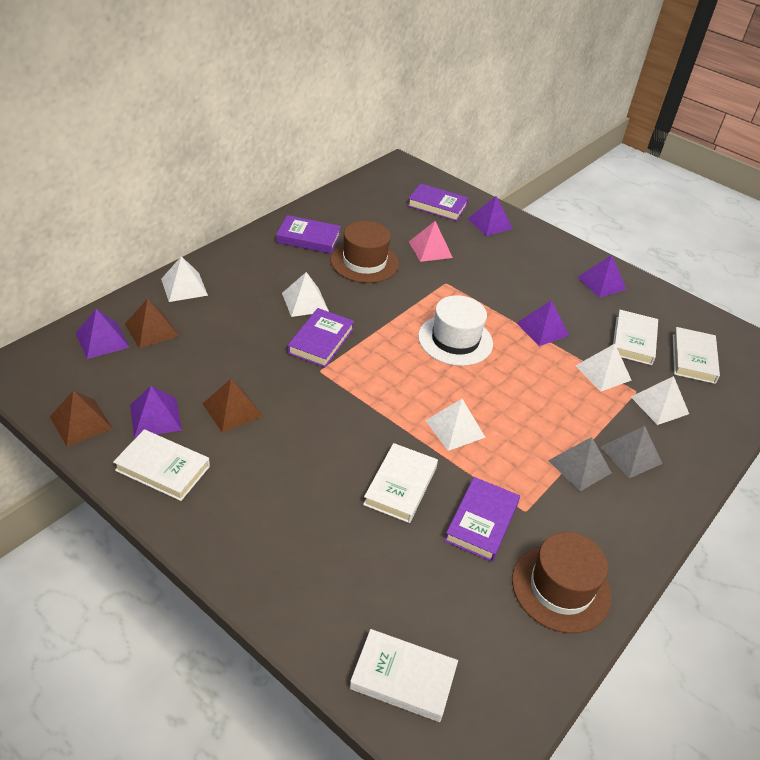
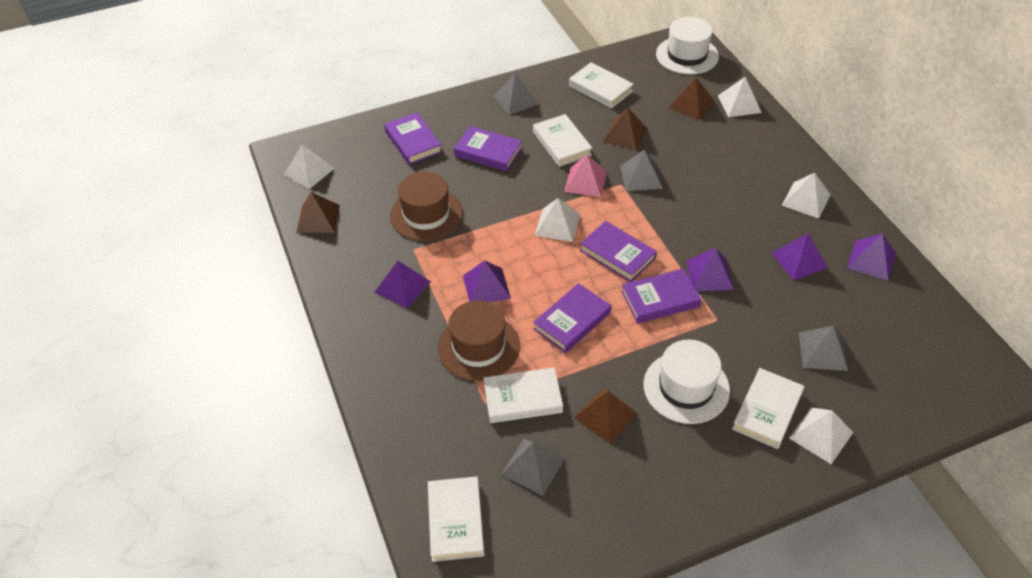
brown pyramid: 3 -> 4
grey pyramid: 2 -> 4
purple book: 4 -> 5
white hat: 1 -> 2

